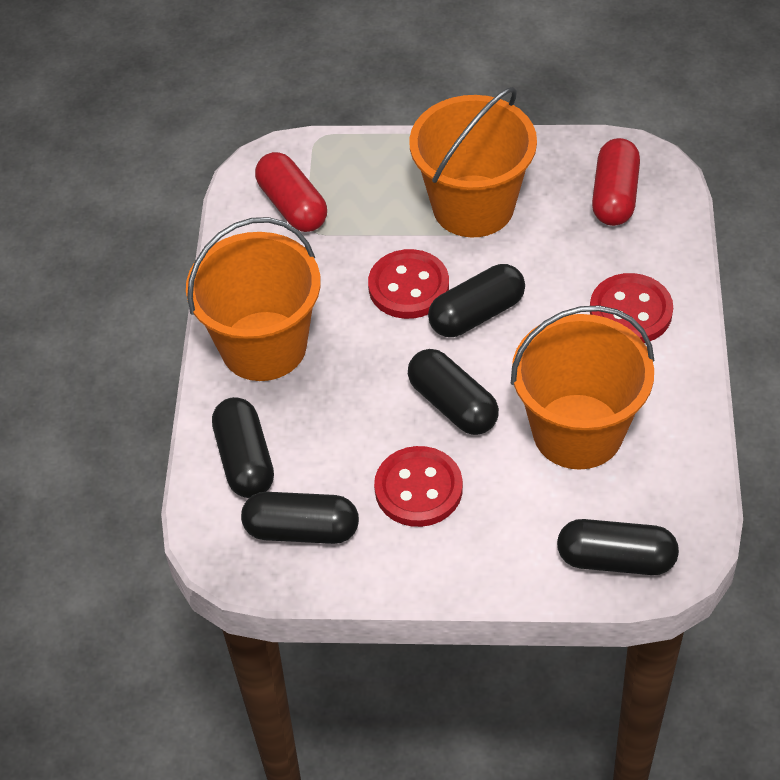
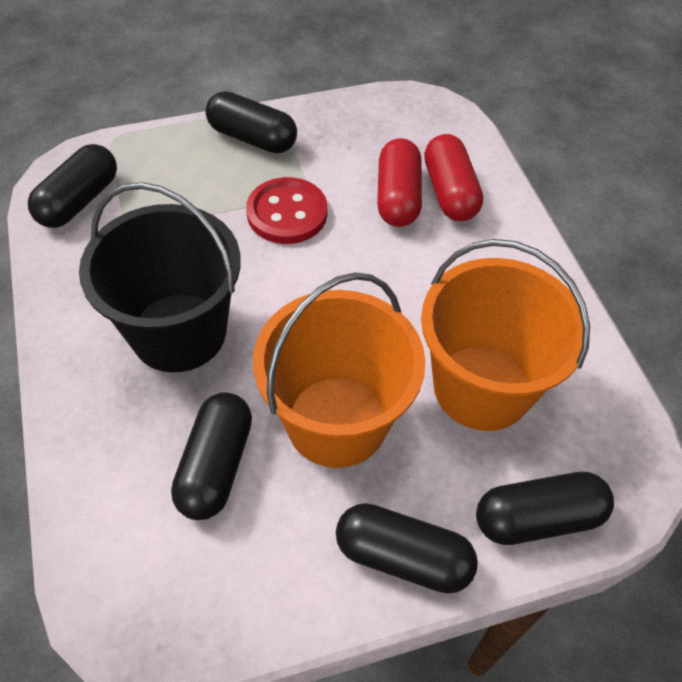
black bucket: 0 -> 1
orange bucket: 3 -> 2
red button: 3 -> 1

